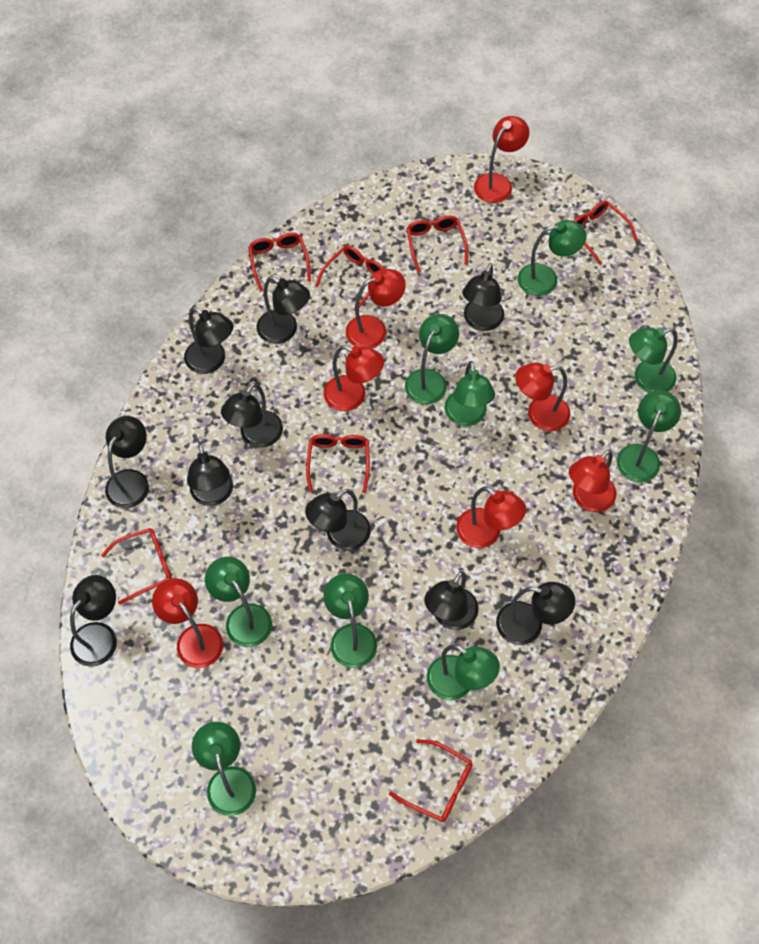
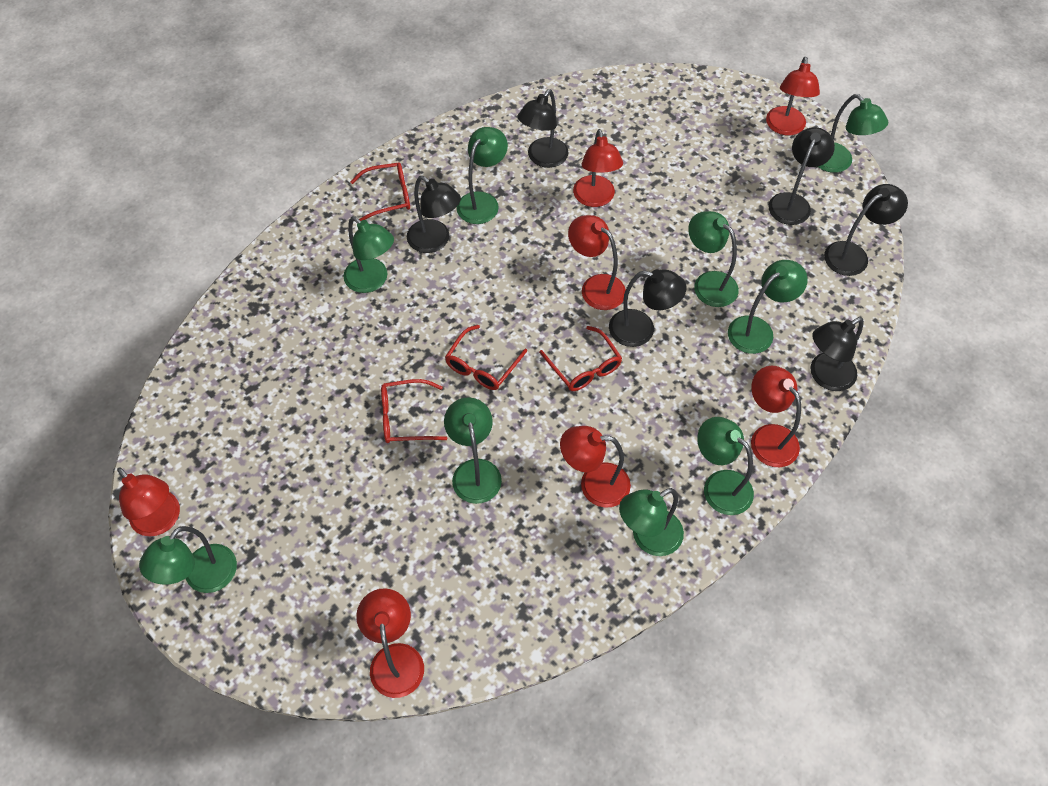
black lamp: 10 -> 6
red glasses: 7 -> 4

